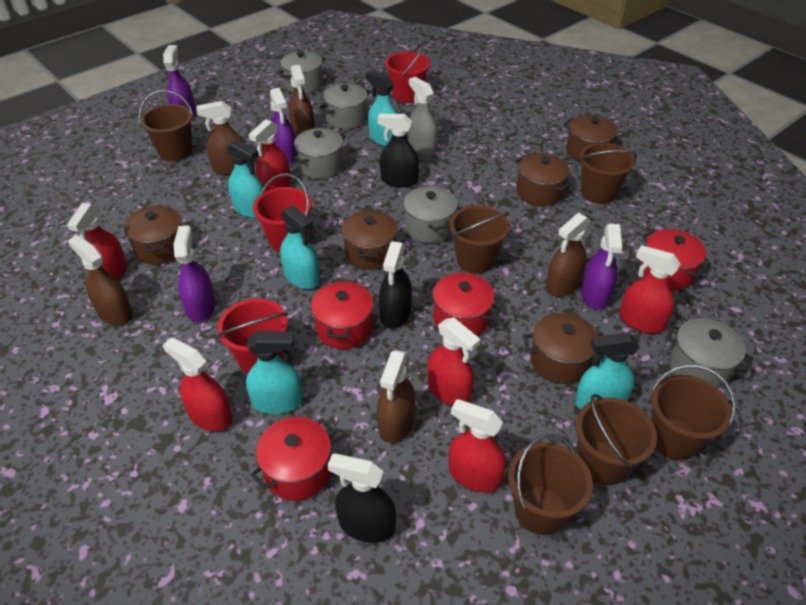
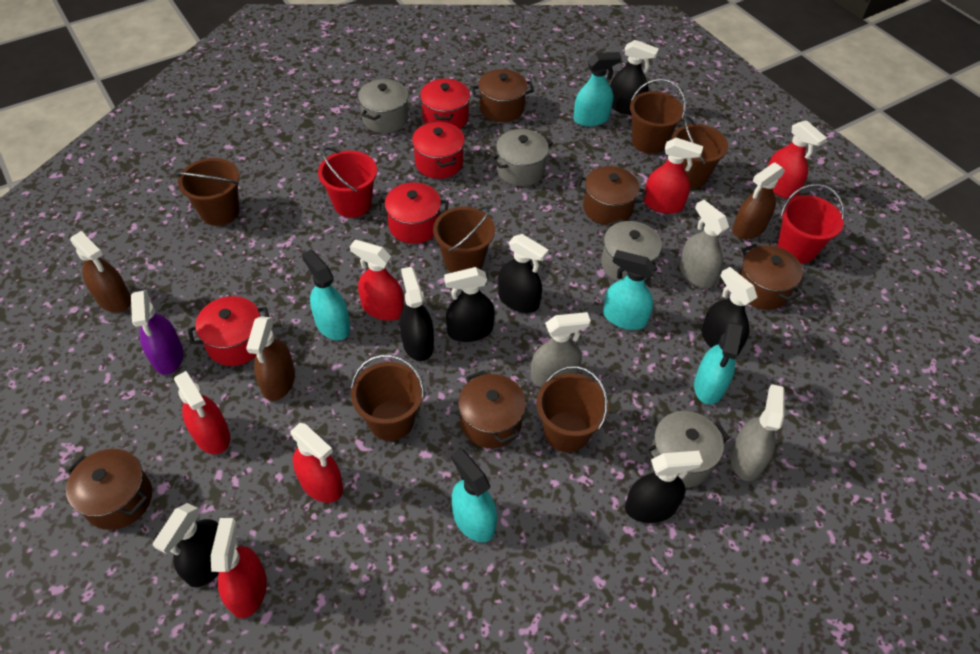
black spray bottle: 3 -> 7
brown spray bottle: 5 -> 3
grey pot: 5 -> 4
grey spray bottle: 1 -> 3
purple spray bottle: 4 -> 1
red bucket: 3 -> 2

